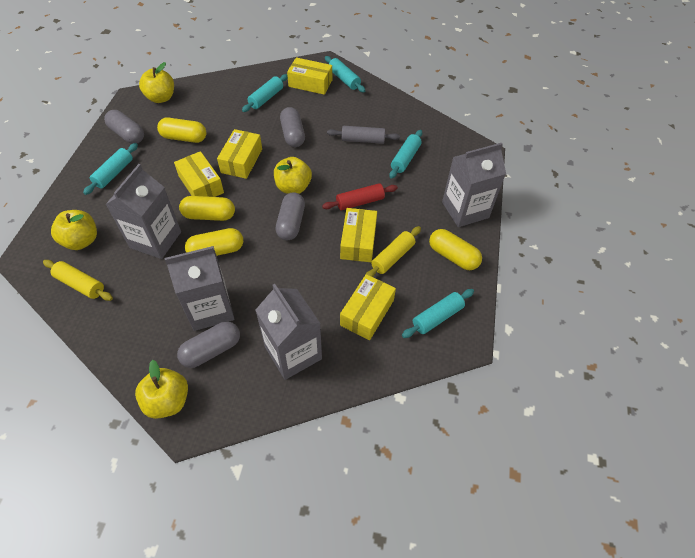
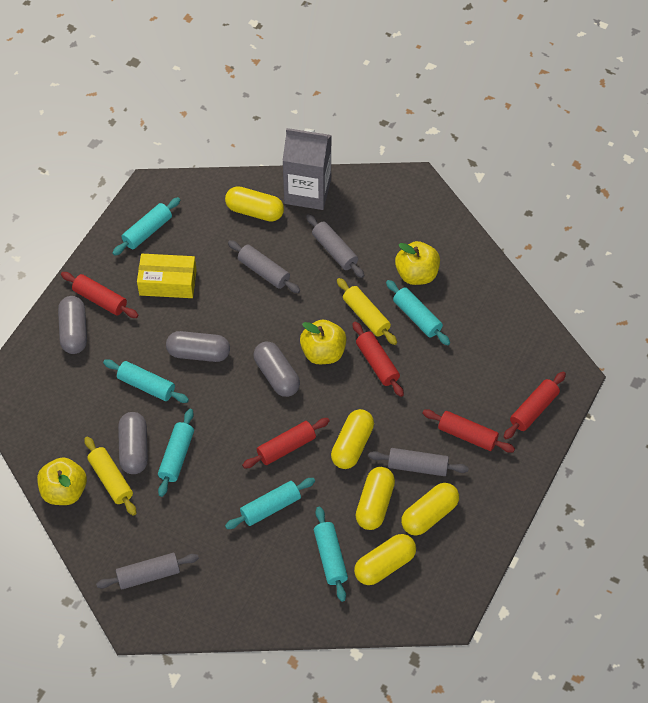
grey carton: 4 -> 1
grey rolling pin: 1 -> 4
red rolling pin: 1 -> 5
turquoise rolling pin: 5 -> 6
yellow apple: 4 -> 3
yellow box: 5 -> 1
yellow capsule: 4 -> 5

